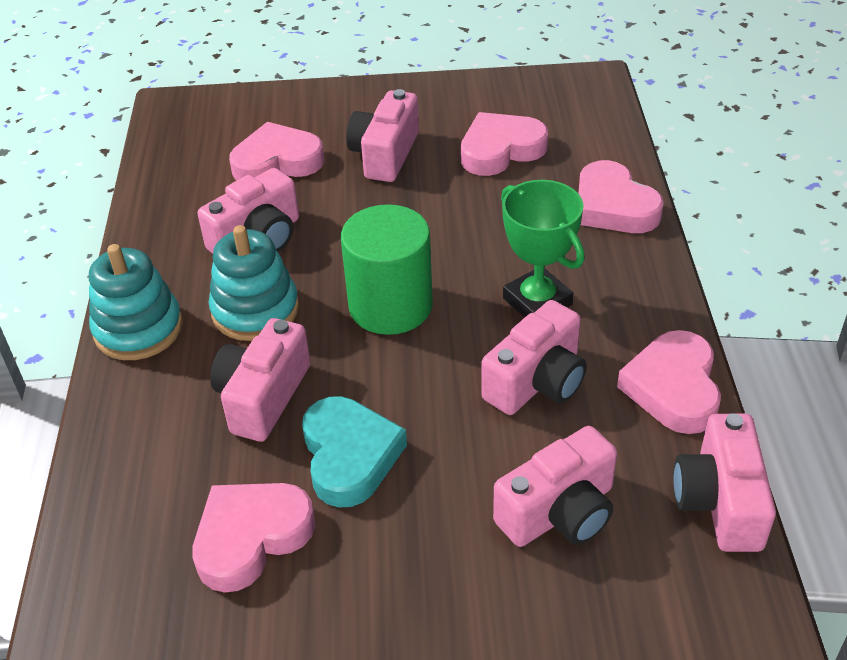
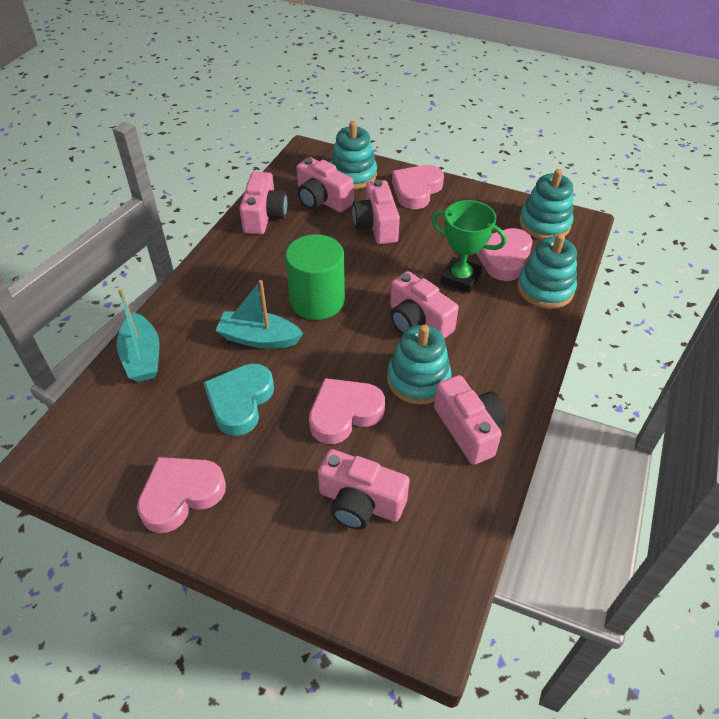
pink heart: 5 -> 4
turquoise boat: 0 -> 2
turquoise stacking toy: 2 -> 4

